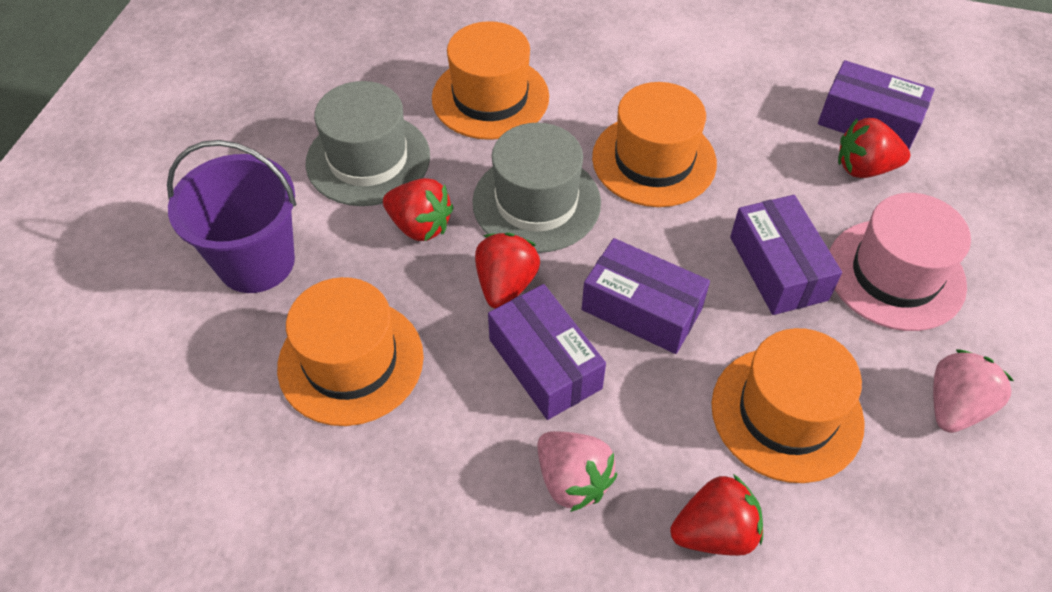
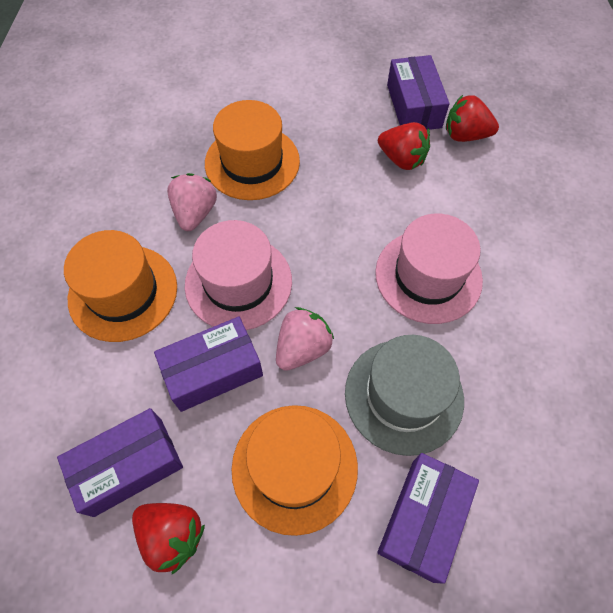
grey hat: 2 -> 1
orange hat: 4 -> 3
pink hat: 1 -> 2
purple bucket: 1 -> 0
red strawberry: 4 -> 3

